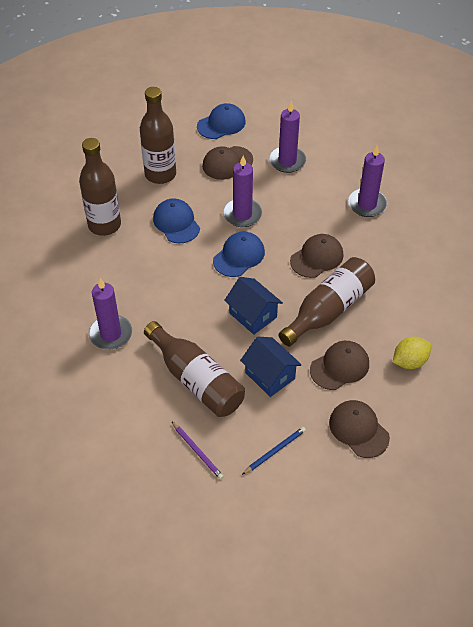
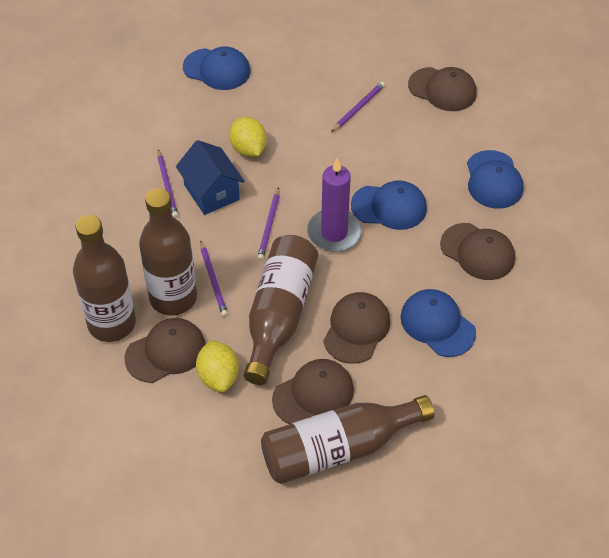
blue cap: 3 -> 4
blue house: 2 -> 1
blue pencil: 1 -> 0
brown cap: 4 -> 5
purple candle: 4 -> 1
purple pencil: 1 -> 4
yellow lemon: 1 -> 2

